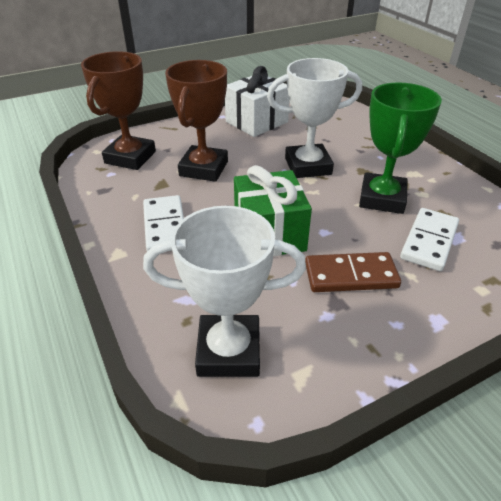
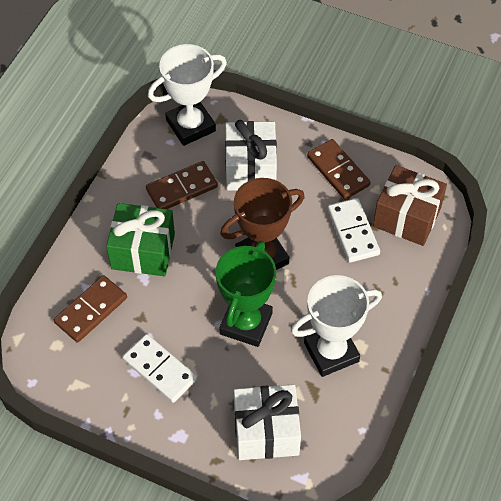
brown domino: 1 -> 3
brown gift: 0 -> 1
brown trophy: 2 -> 1
white gift: 1 -> 2

